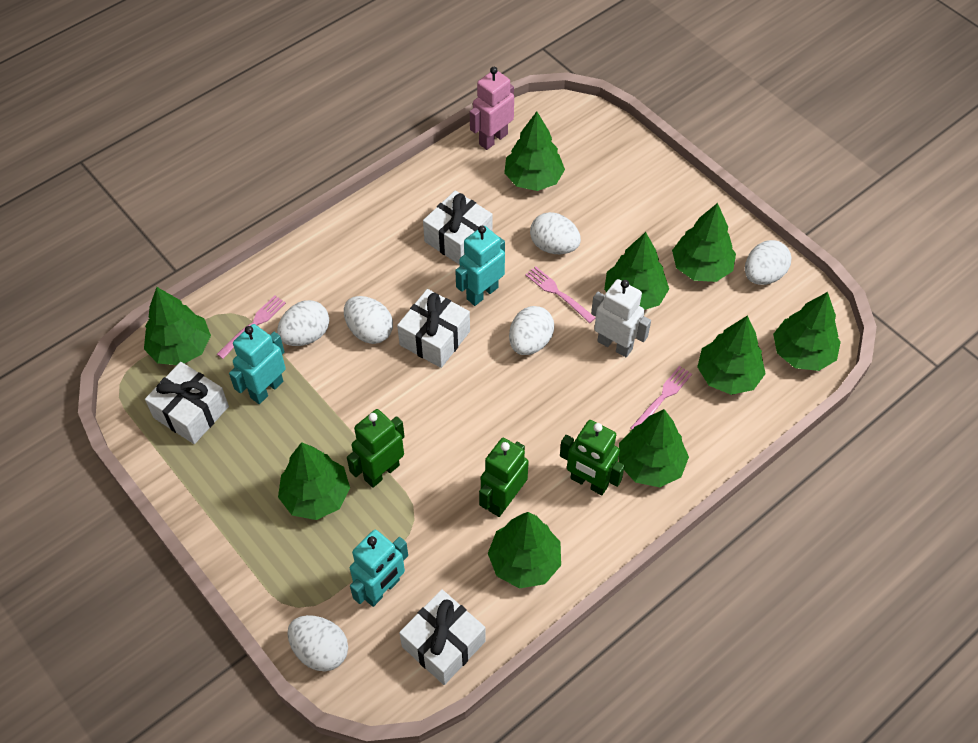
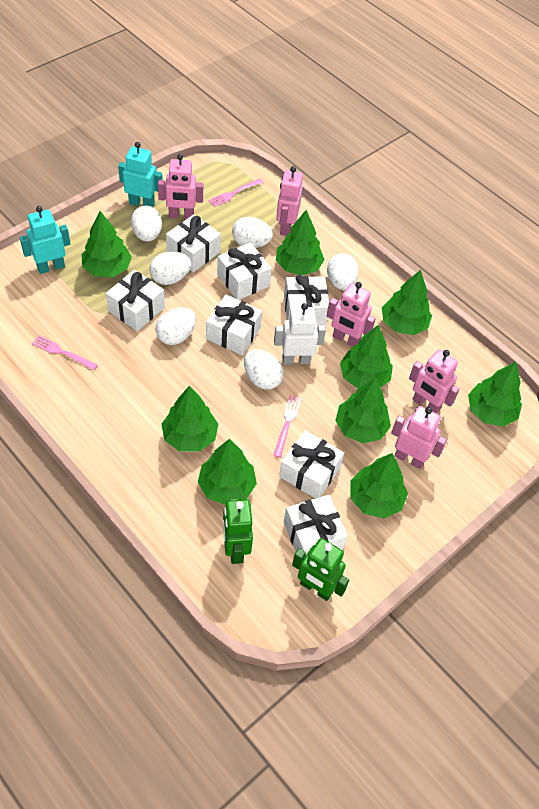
green robot: 3 -> 2
pink robot: 1 -> 5
turquoise robot: 3 -> 2
white gift: 4 -> 7

